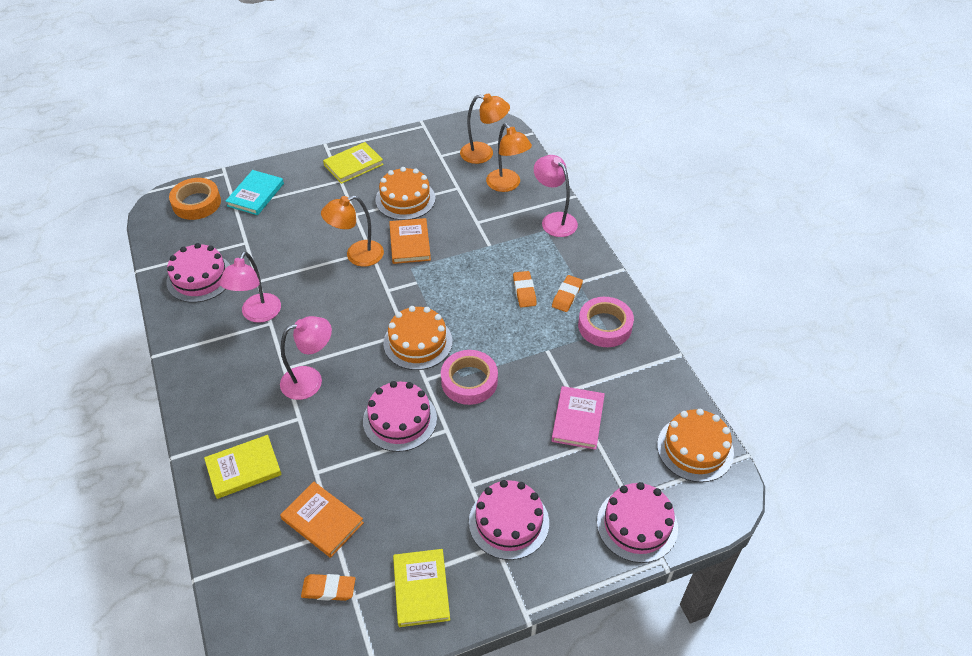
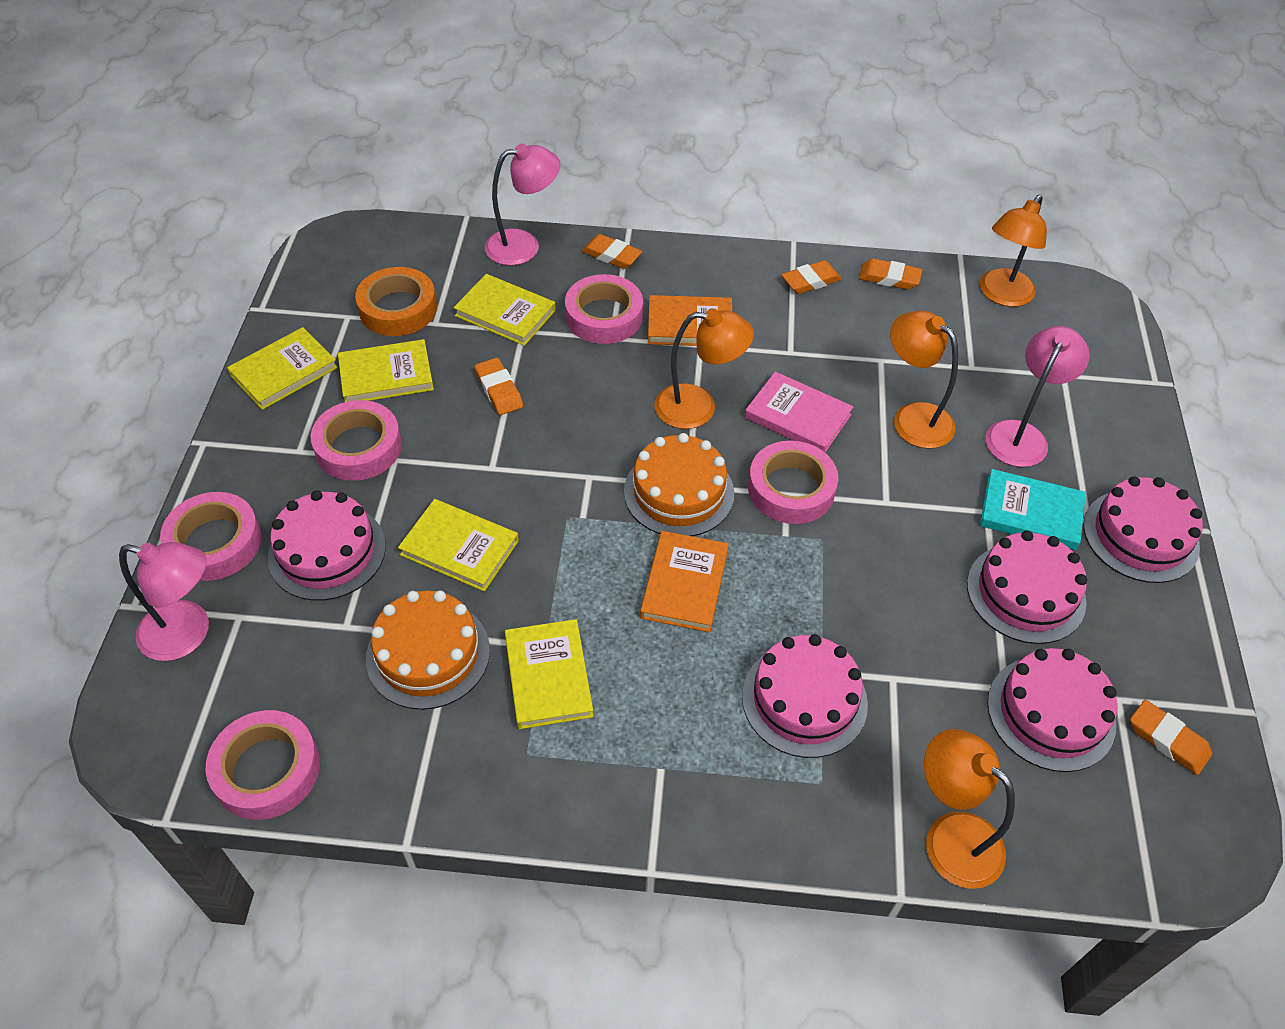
orange cake: 3 -> 2
orange eraser: 3 -> 5
orange lamp: 3 -> 4
pink cake: 4 -> 5
pink tape: 2 -> 5
yellow book: 3 -> 5

